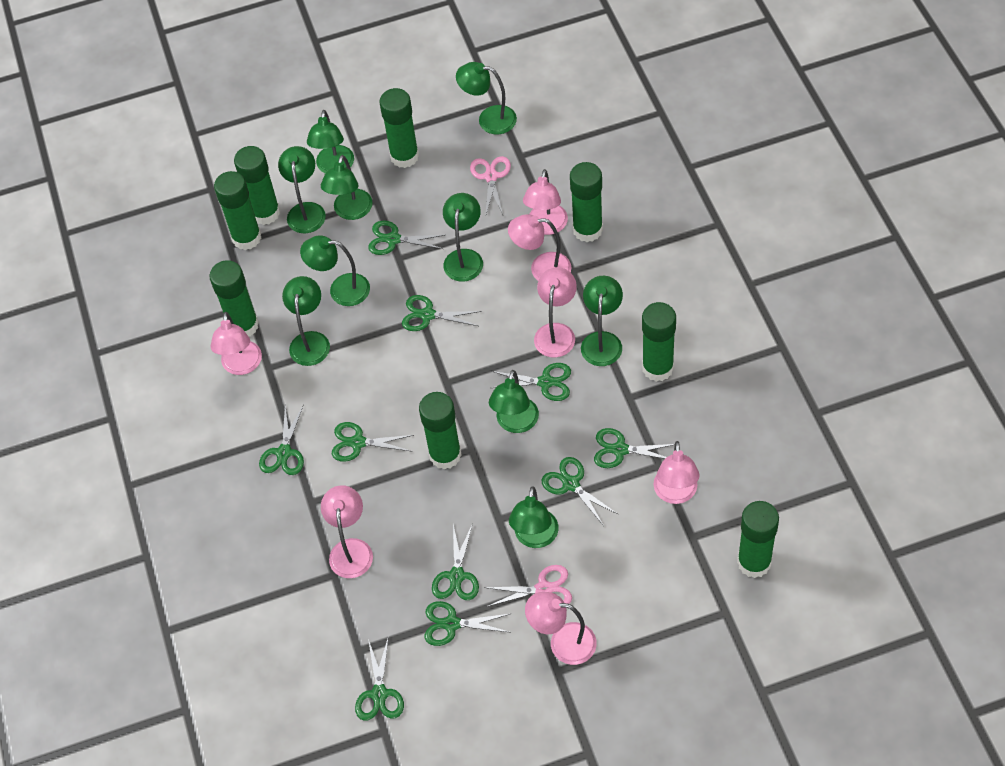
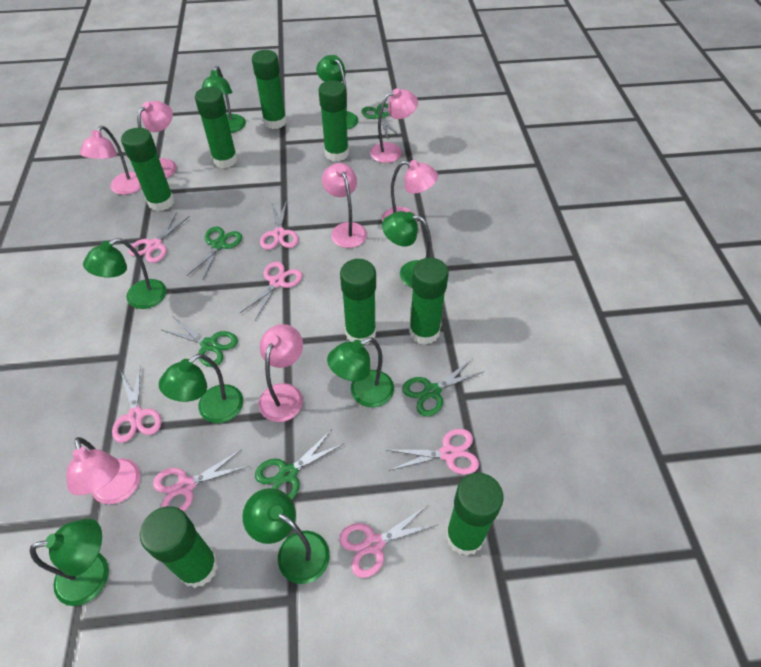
green lamp: 10 -> 8
green scissors: 10 -> 5
pink scissors: 2 -> 7

